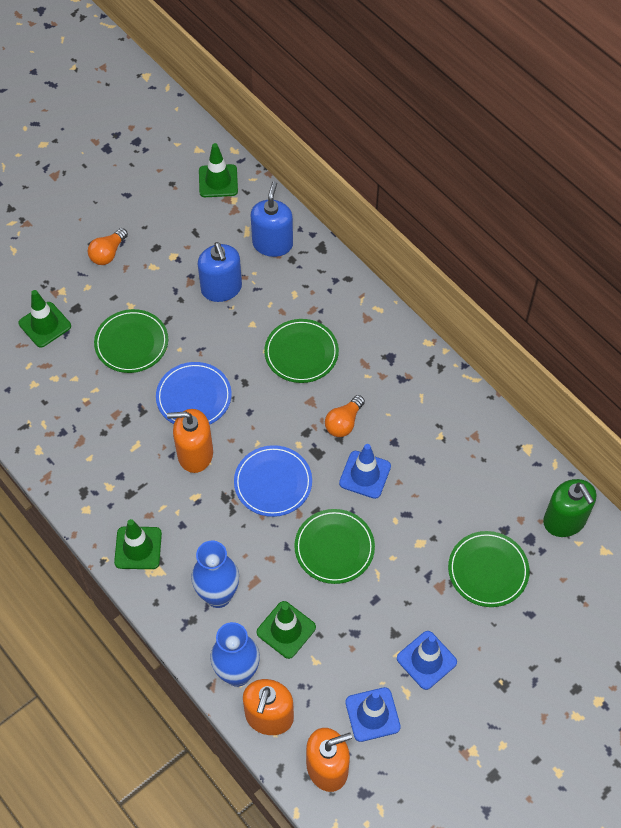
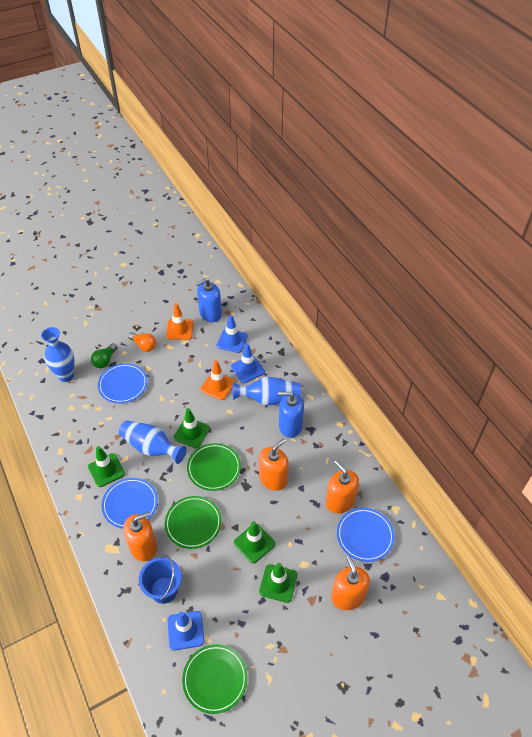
blue bucket: 0 -> 1
blue plate: 2 -> 3
blue vase: 2 -> 3
green light bulb: 0 -> 1
green plate: 4 -> 3
green soap dispenser: 1 -> 0
orange light bulb: 2 -> 1
orange soap dispenser: 3 -> 4
orange traffic cone: 0 -> 2

